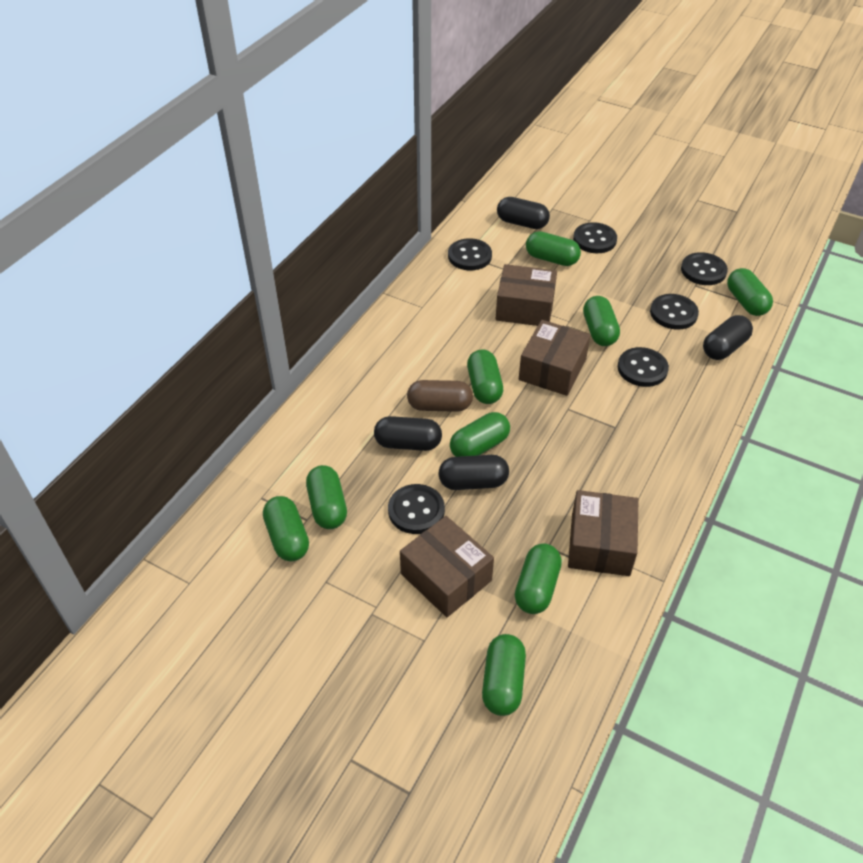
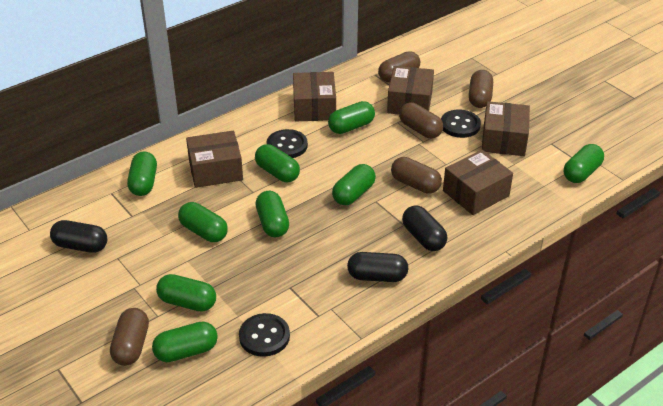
black button: 6 -> 3
black capsule: 4 -> 3
brown box: 4 -> 5
brown capsule: 1 -> 5

